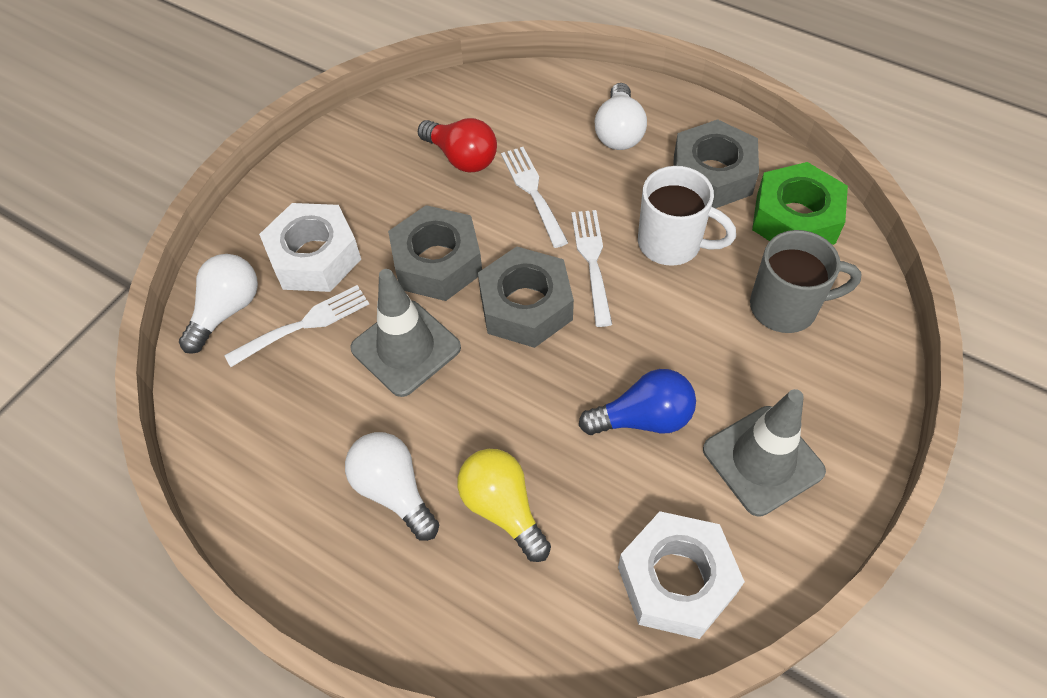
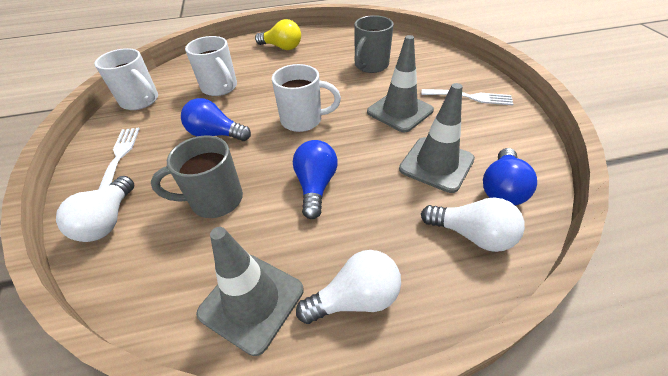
blue light bulb: 1 -> 3
green nut: 1 -> 0
grey mug: 1 -> 2
grey nut: 3 -> 0
grey traffic cone: 2 -> 3
red light bulb: 1 -> 0
white fork: 3 -> 2
white mug: 1 -> 3
white nut: 2 -> 0

